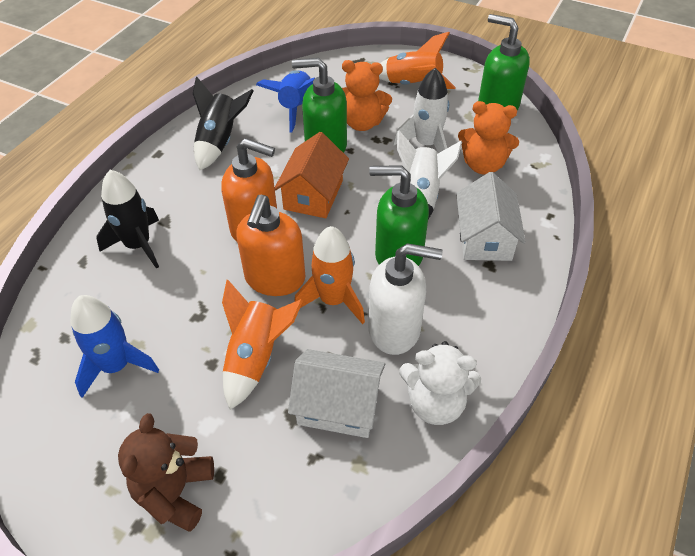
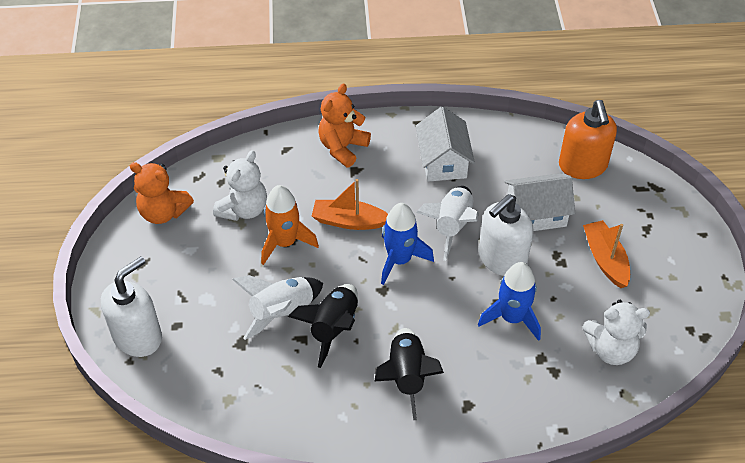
brown teddy bear: 1 -> 0
green soap dispenser: 3 -> 0
orange boat: 0 -> 2
orange house: 1 -> 0
orange rocket: 3 -> 1
orange soap dispenser: 2 -> 1
white soap dispenser: 1 -> 2
white teddy bear: 1 -> 2

